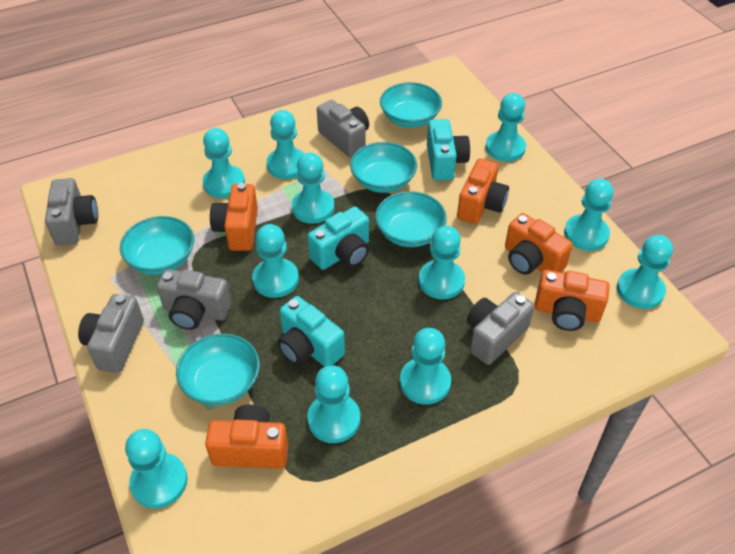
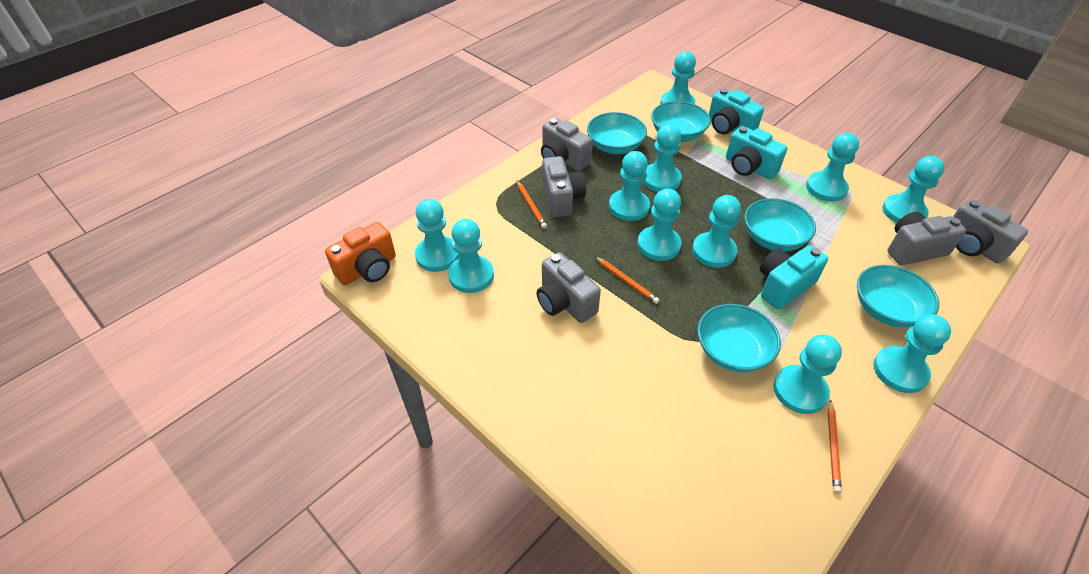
orange camera: 5 -> 1
orange pencil: 0 -> 3

